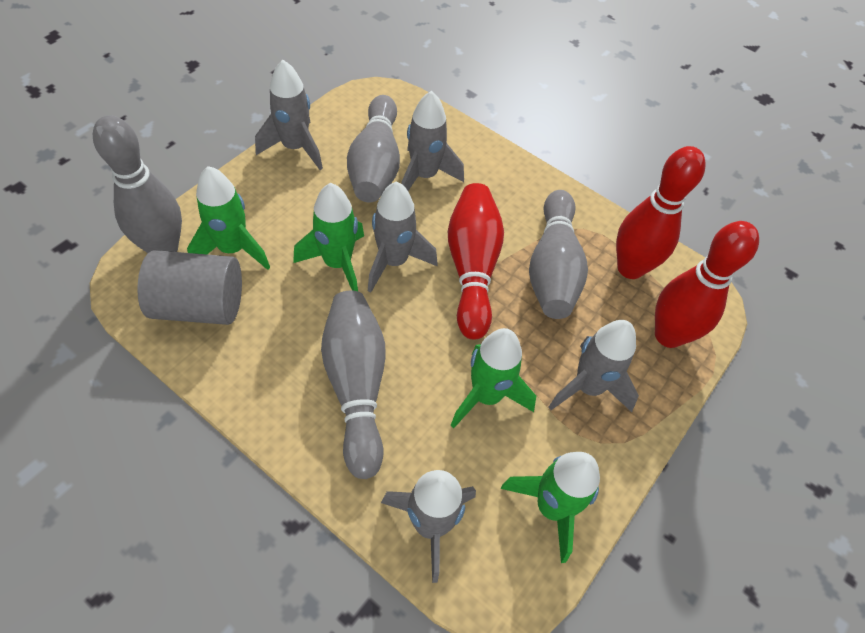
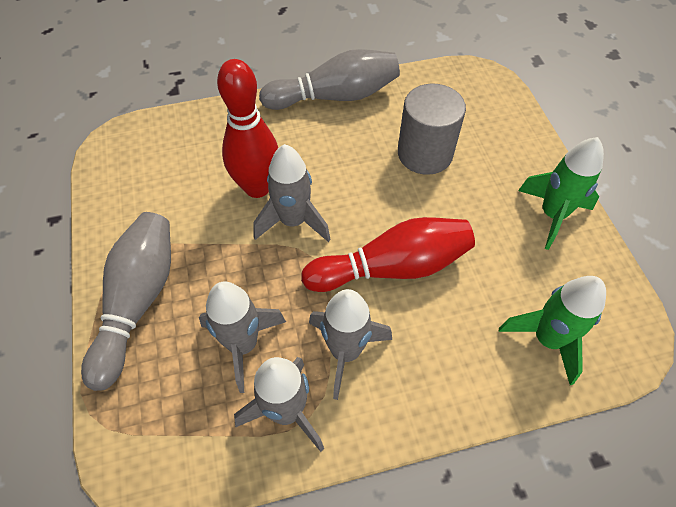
green rocket: 4 -> 2
grey bowling pin: 4 -> 2
grey rocket: 5 -> 4
red bowling pin: 3 -> 2

